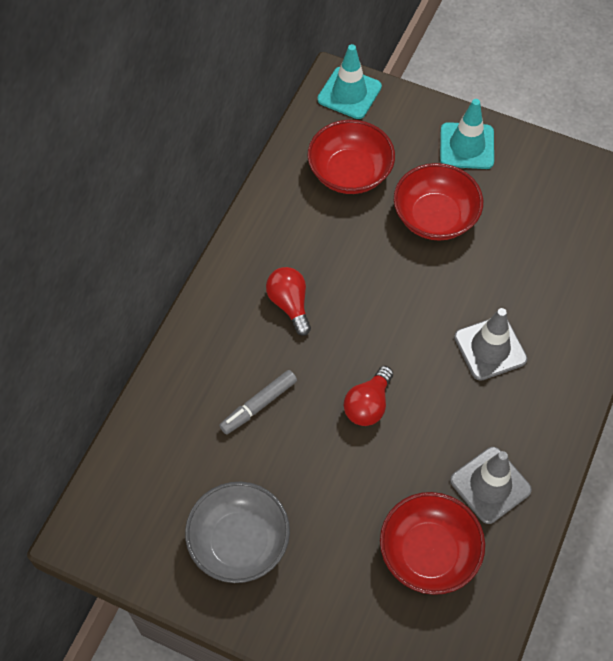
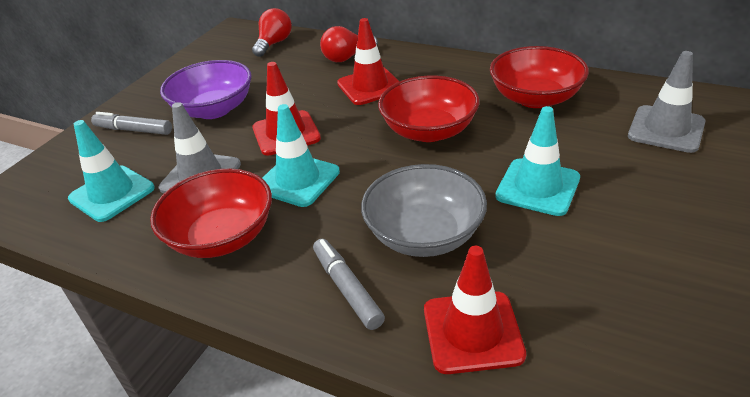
grey marker: 1 -> 2
purple bowl: 0 -> 1
red traffic cone: 0 -> 3
turquoise traffic cone: 2 -> 3

